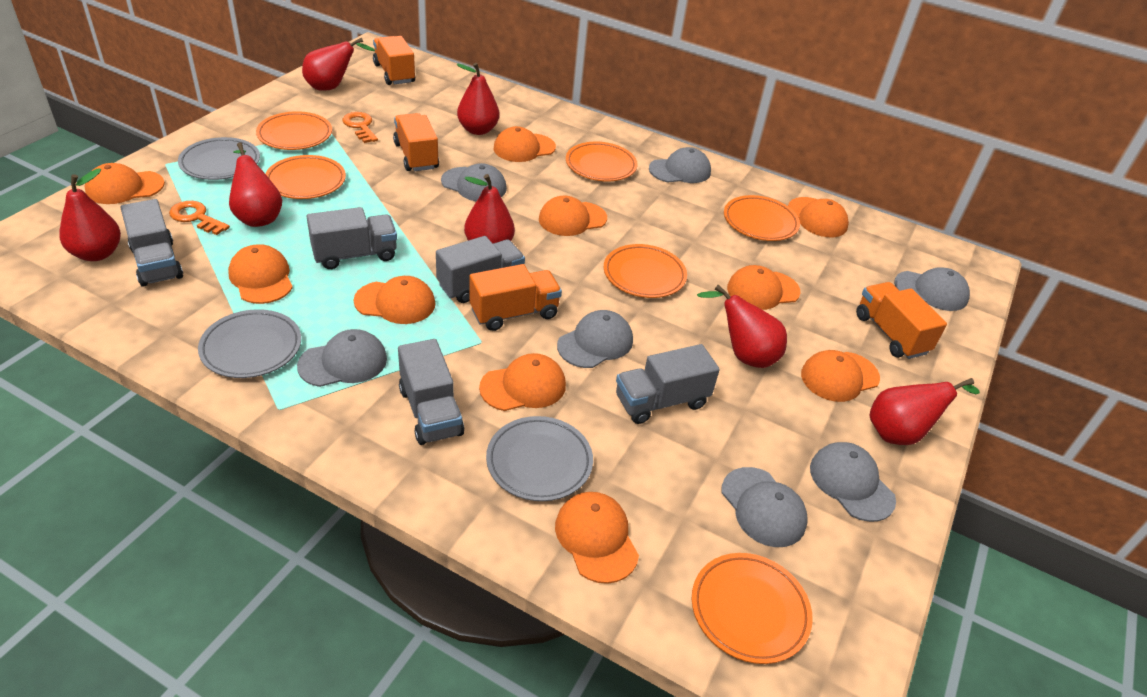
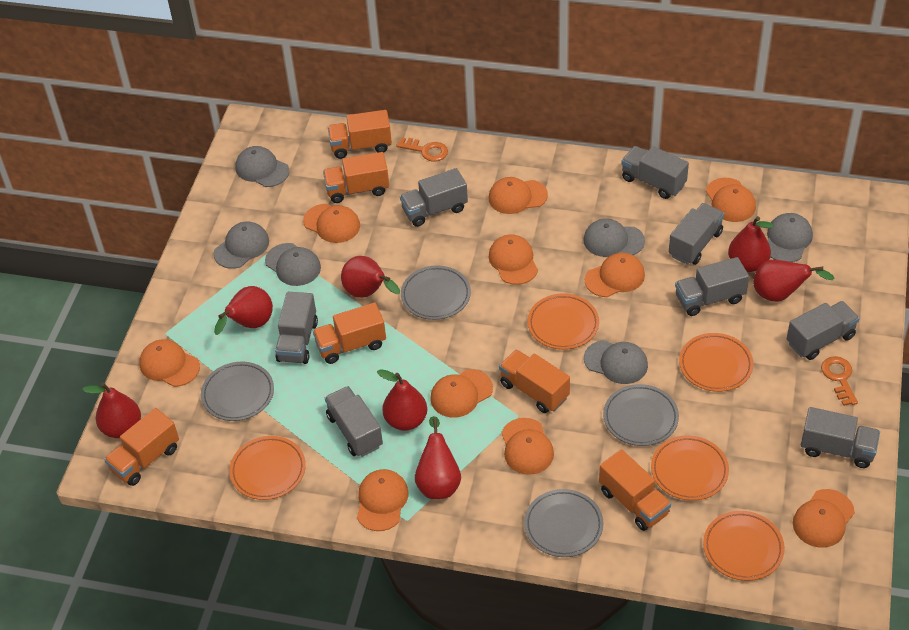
grey cap: 7 -> 6
grey plate: 3 -> 4
grey truck: 5 -> 8
orange plate: 6 -> 5
orange truck: 4 -> 6

